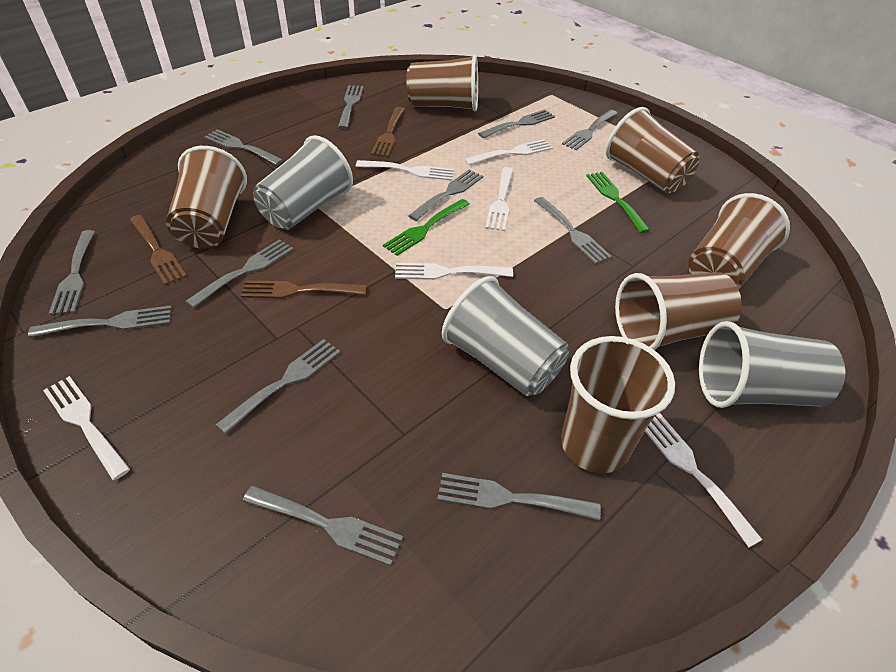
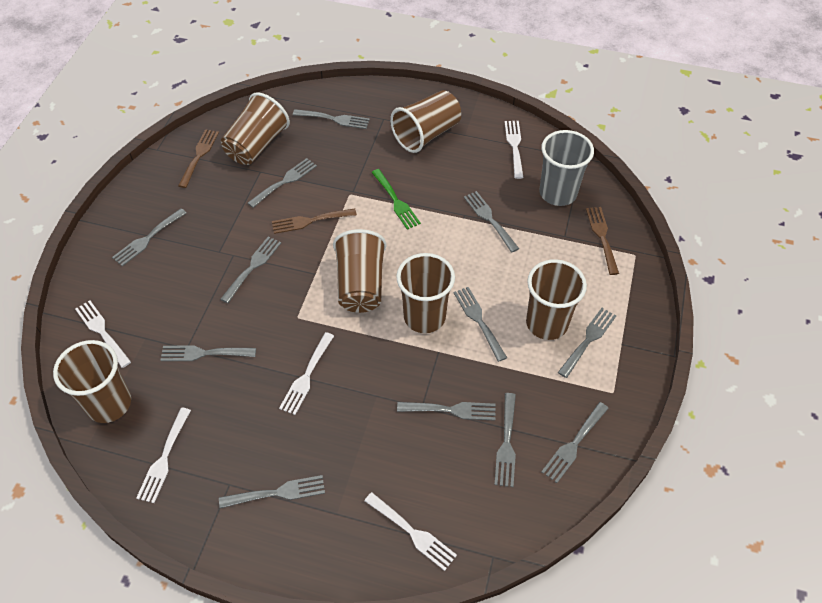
green fork: 2 -> 1
grey cup: 3 -> 1
white fork: 6 -> 5

